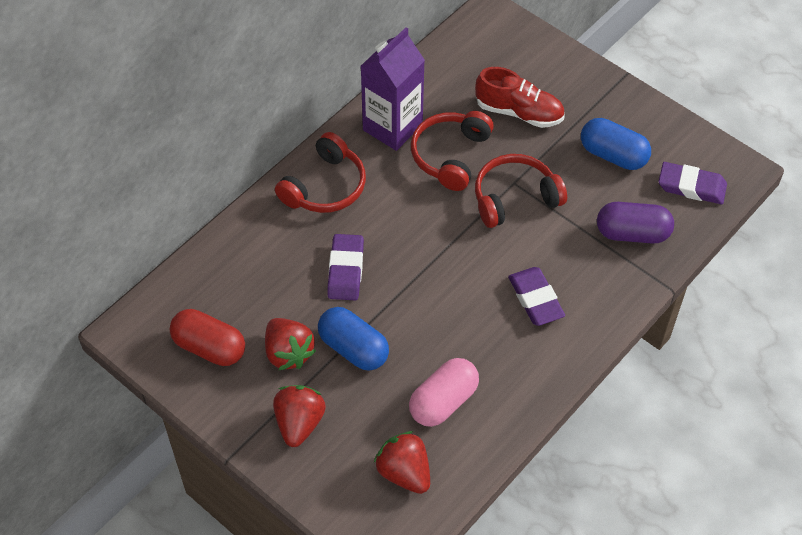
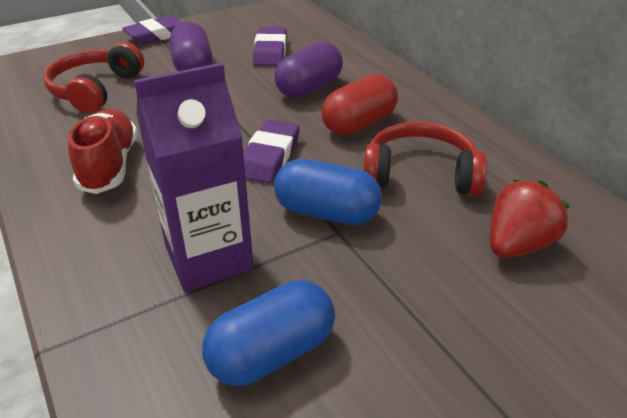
pink capsule: 1 -> 0
purple capsule: 1 -> 2
red headphones: 3 -> 2
red strawberry: 3 -> 1

